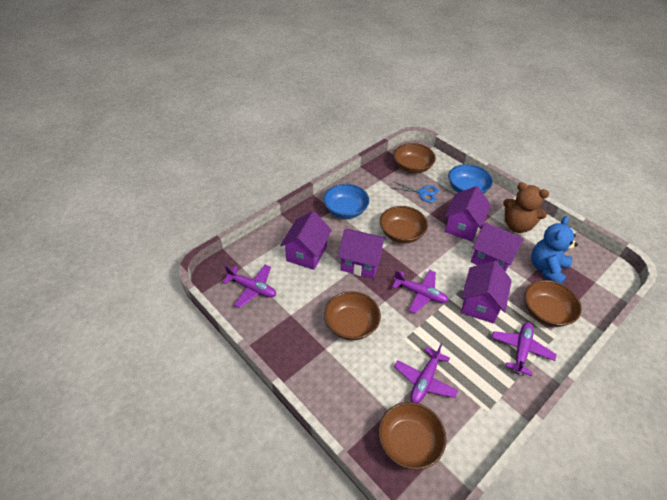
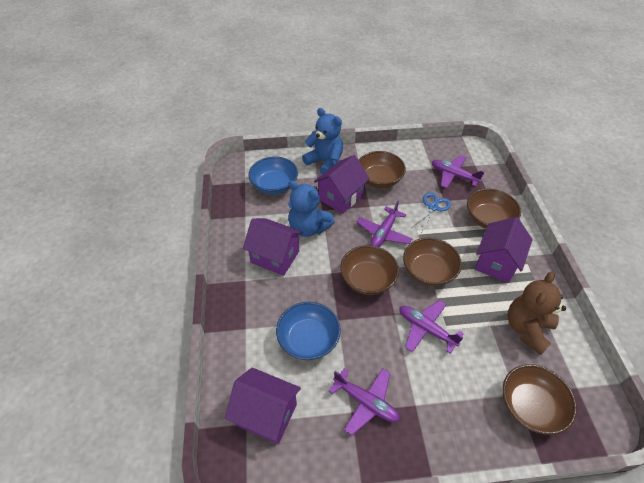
blue teddy bear: 1 -> 2
purple house: 5 -> 4

